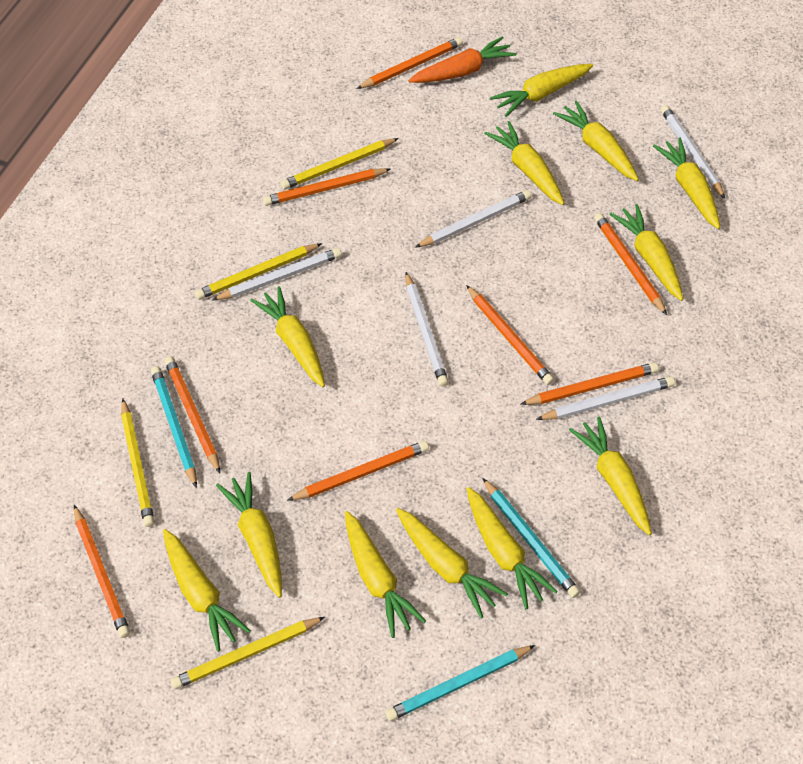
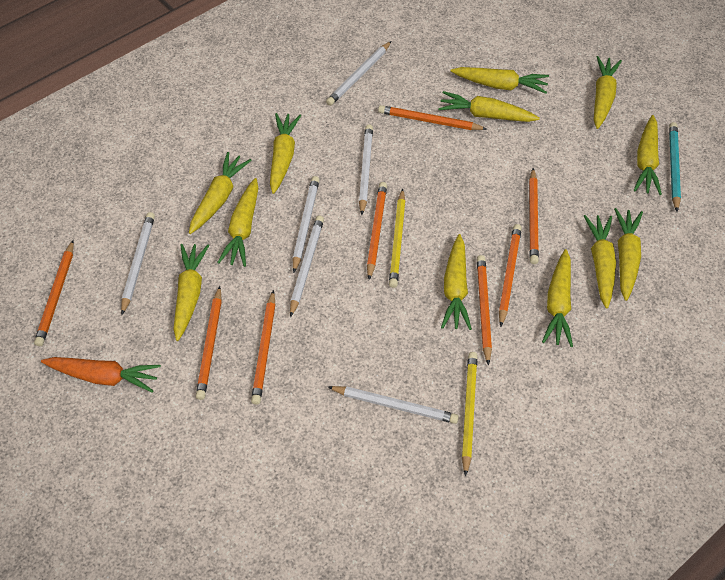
turquoise pencil: 3 -> 1
white pencil: 5 -> 6
yellow pencil: 4 -> 2

